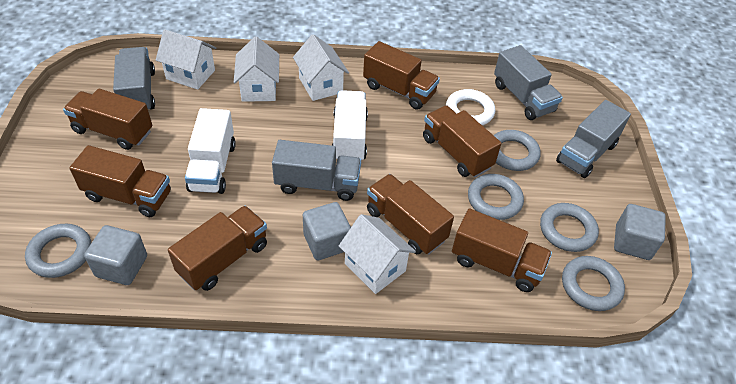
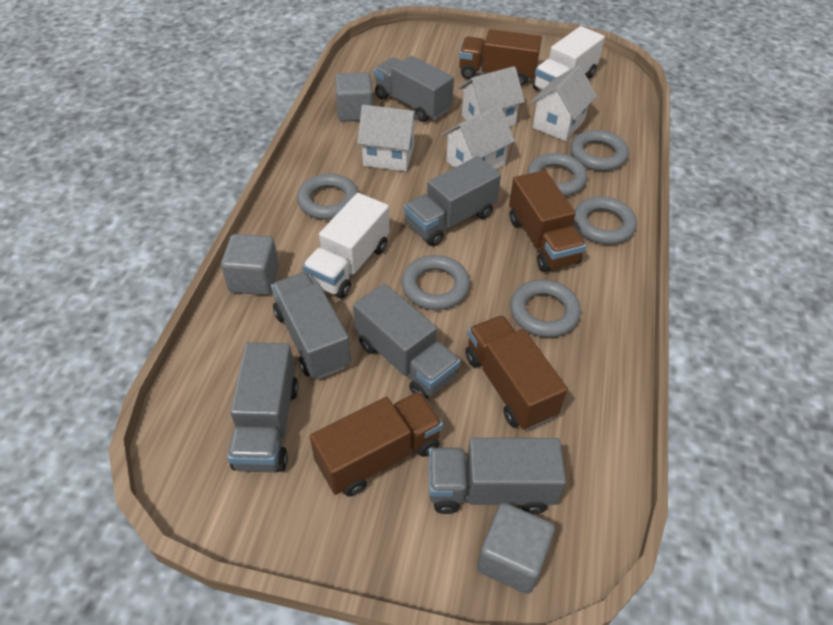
brown truck: 7 -> 4
grey ring: 5 -> 6
grey truck: 4 -> 6
white ring: 1 -> 0

